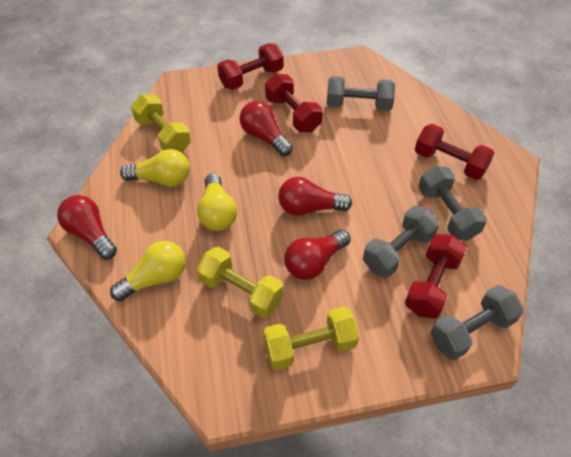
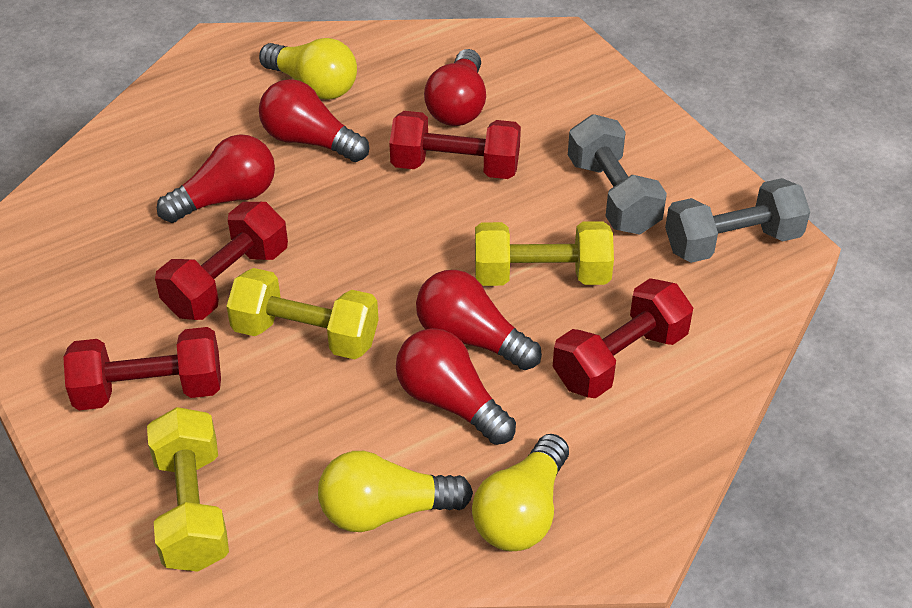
grey dumbbell: 4 -> 2
red light bulb: 4 -> 5

